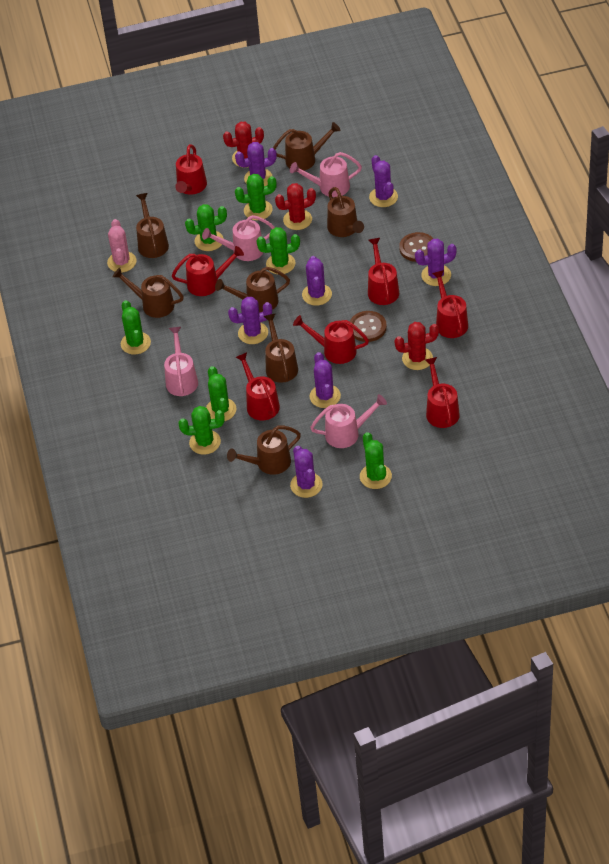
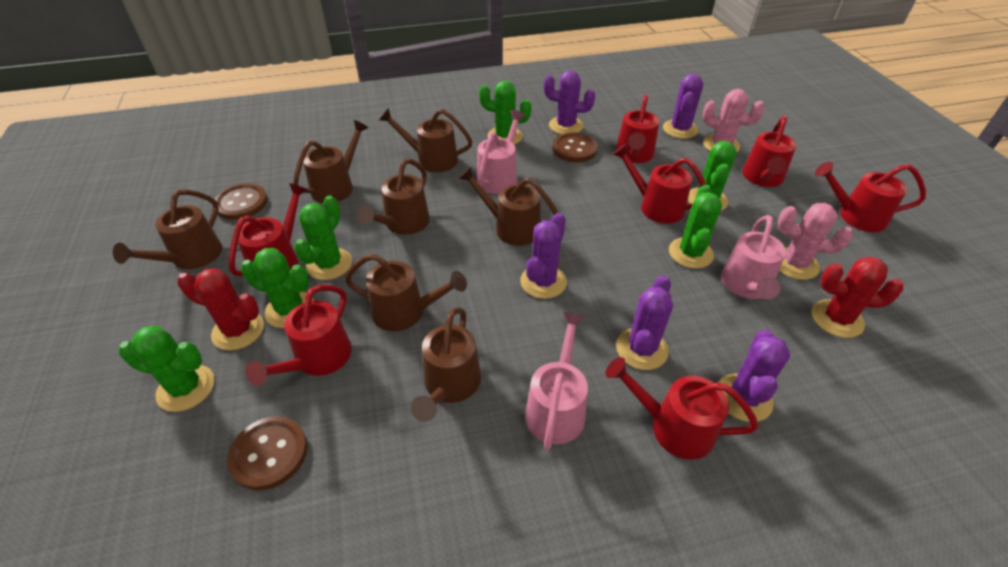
brown button: 2 -> 3
green cactus: 7 -> 6
pink cactus: 1 -> 2
pink watering can: 4 -> 3
purple cactus: 7 -> 5
red cactus: 3 -> 2

